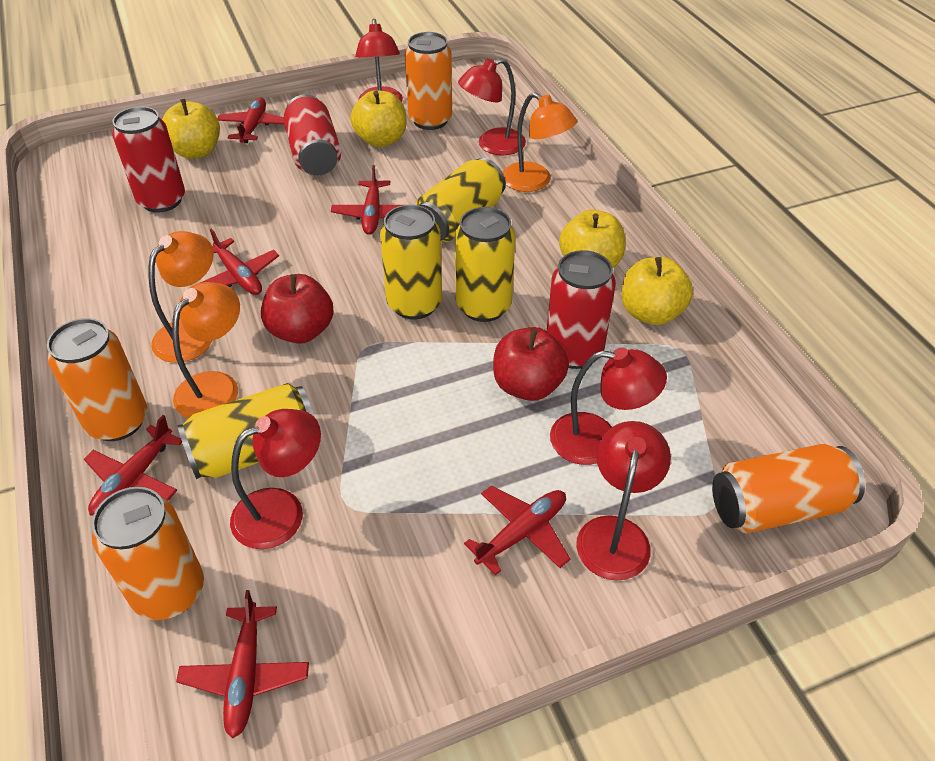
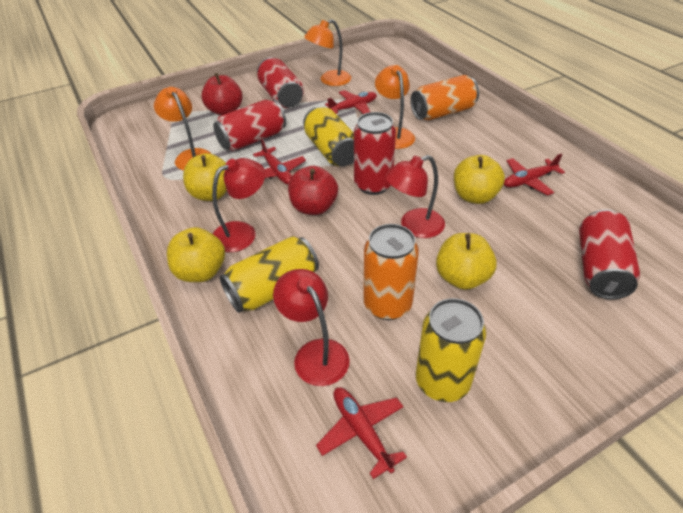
orange can: 4 -> 2
red can: 3 -> 4
red lamp: 5 -> 3
red plane: 6 -> 4
yellow can: 4 -> 3

